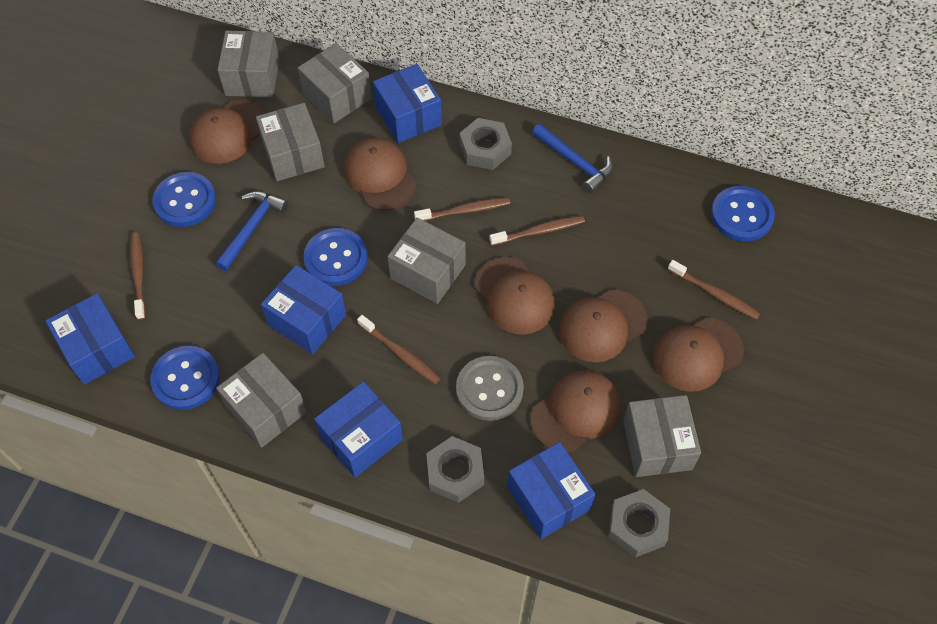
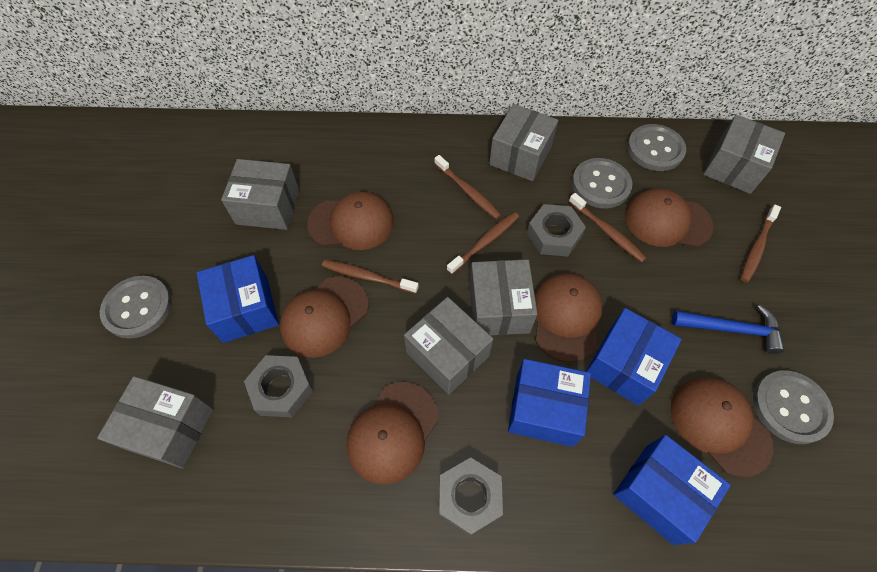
blue box: 5 -> 4
blue button: 4 -> 0
blue hammer: 2 -> 1
grey button: 1 -> 4

